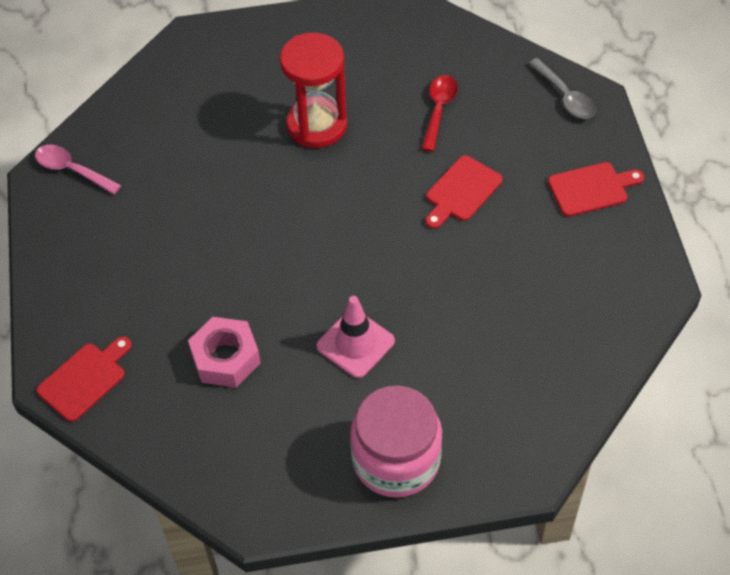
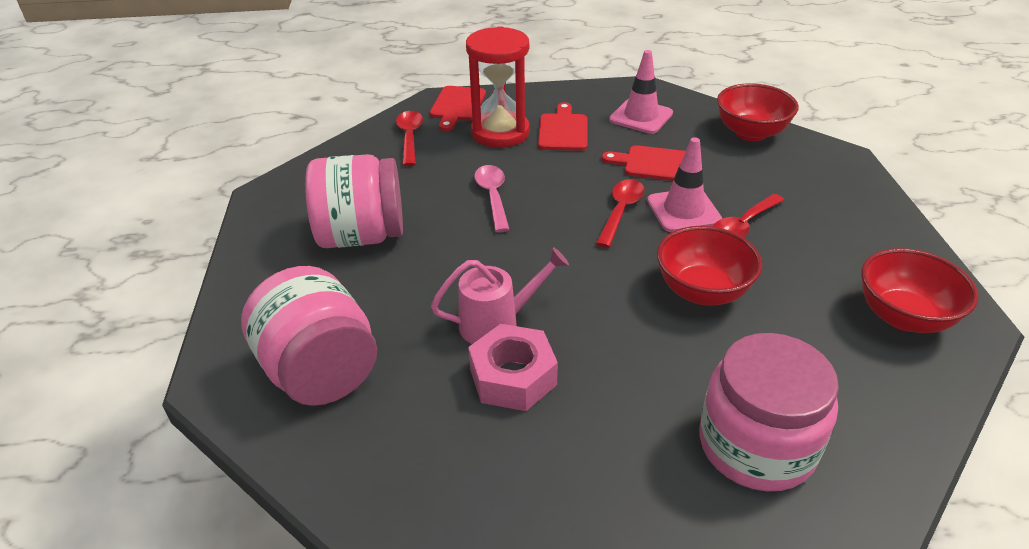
grey spoon: 1 -> 0
pink jar: 1 -> 3
pink traffic cone: 1 -> 2
pink watering can: 0 -> 1
red bowl: 0 -> 3
red spoon: 1 -> 3

